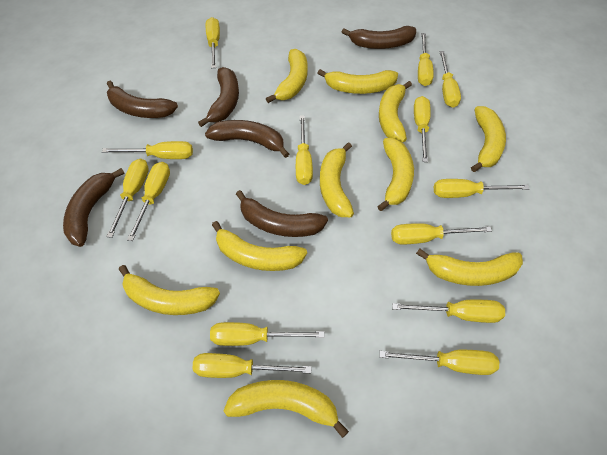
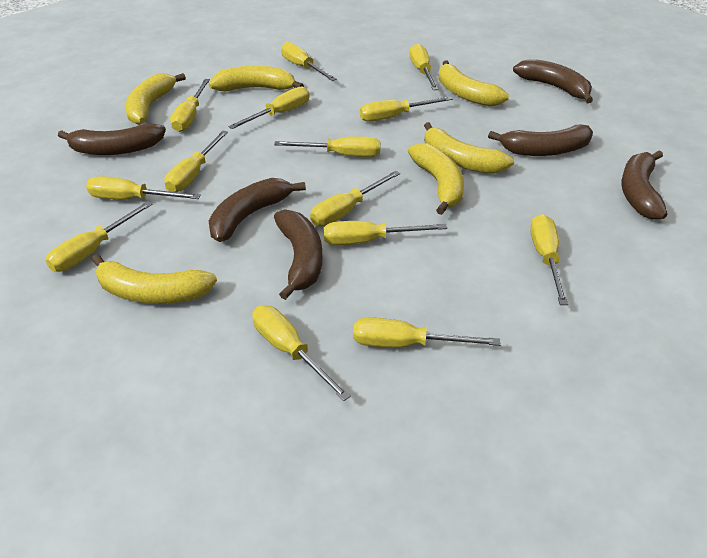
yellow banana: 10 -> 6

